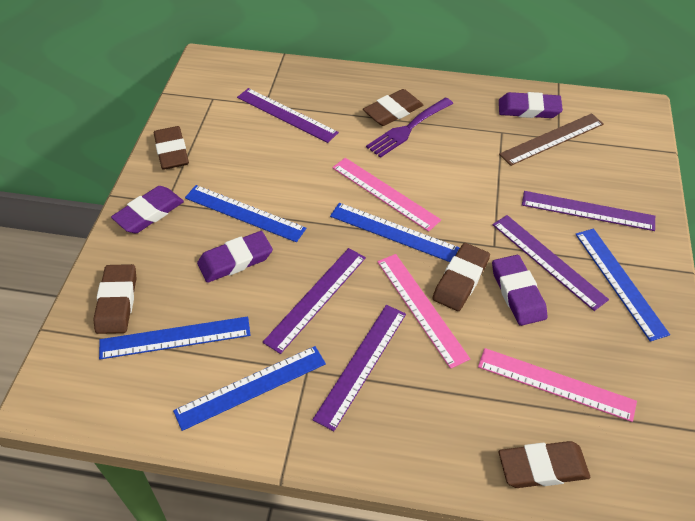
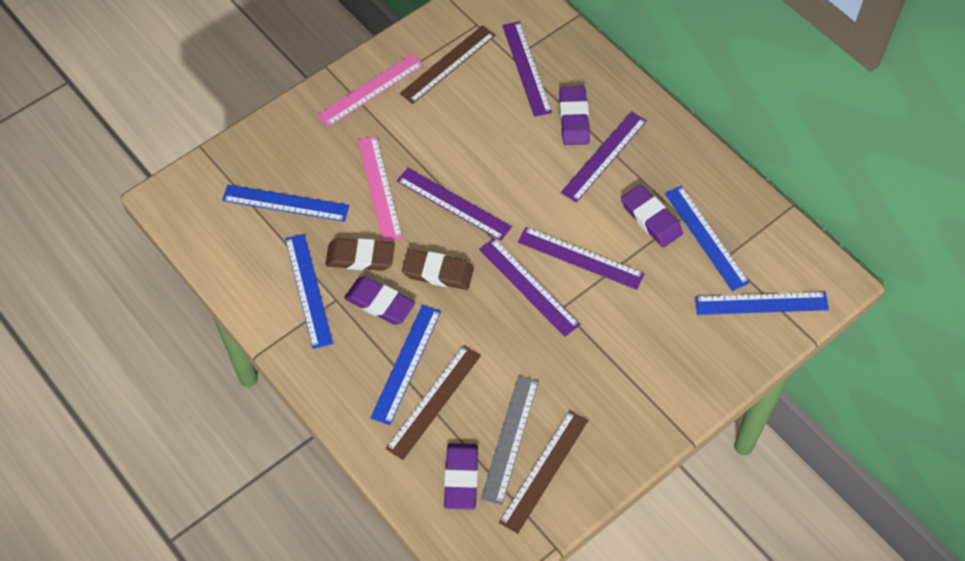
brown eraser: 5 -> 2
brown ruler: 1 -> 3
grey ruler: 0 -> 1
pink ruler: 3 -> 2
purple fork: 1 -> 0

